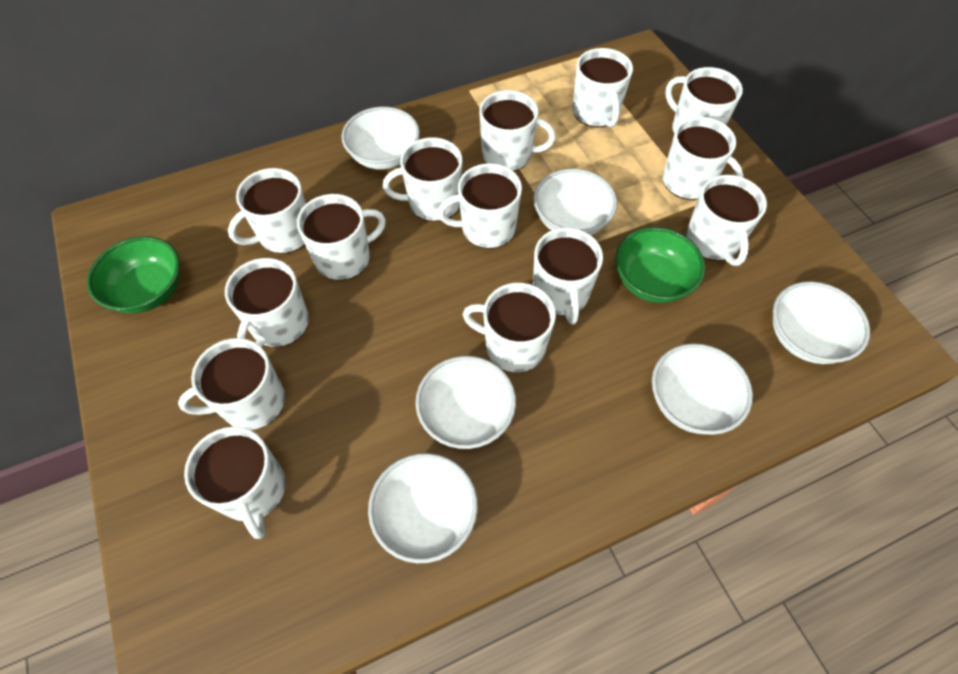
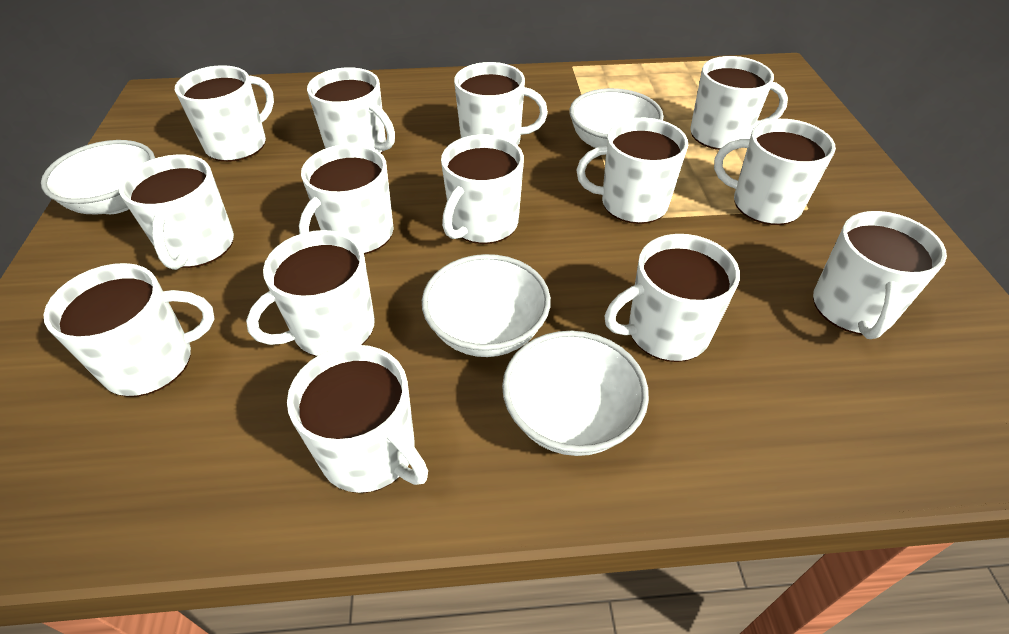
green bowl: 2 -> 0
white bowl: 6 -> 4

